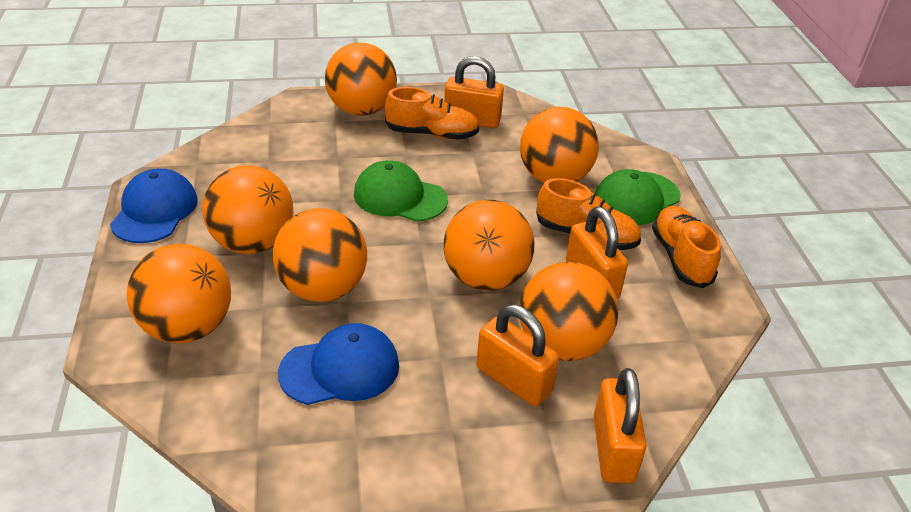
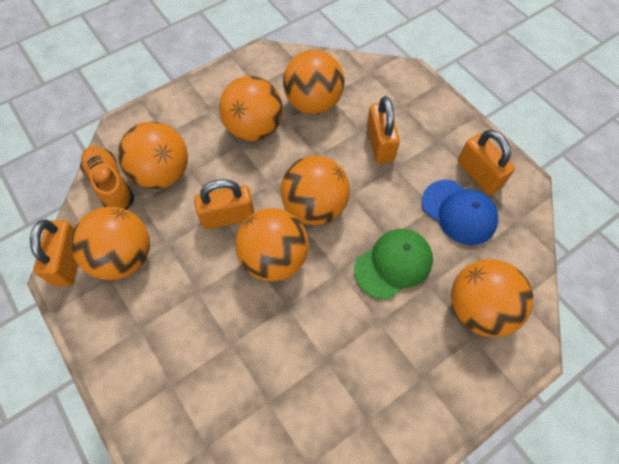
blue cap: 2 -> 1
green cap: 2 -> 1
orange shoe: 3 -> 1

